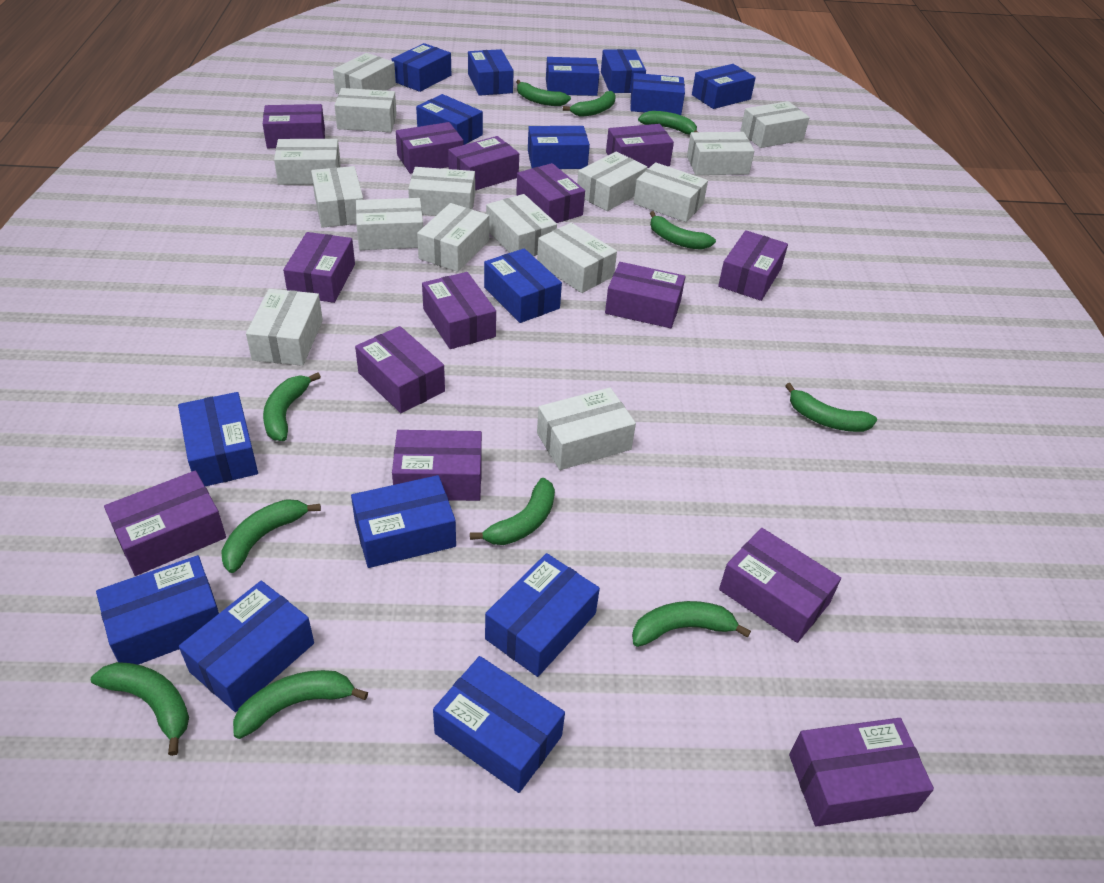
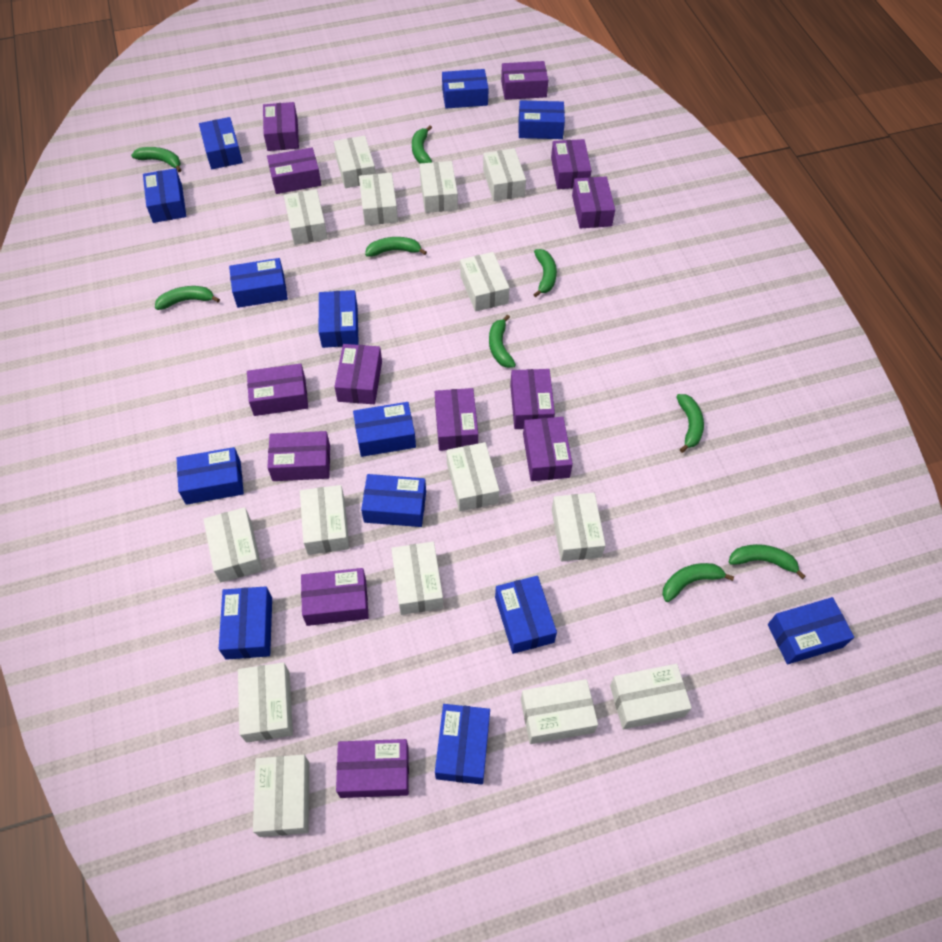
blue box: 15 -> 13
green banana: 11 -> 9
purple box: 14 -> 13

